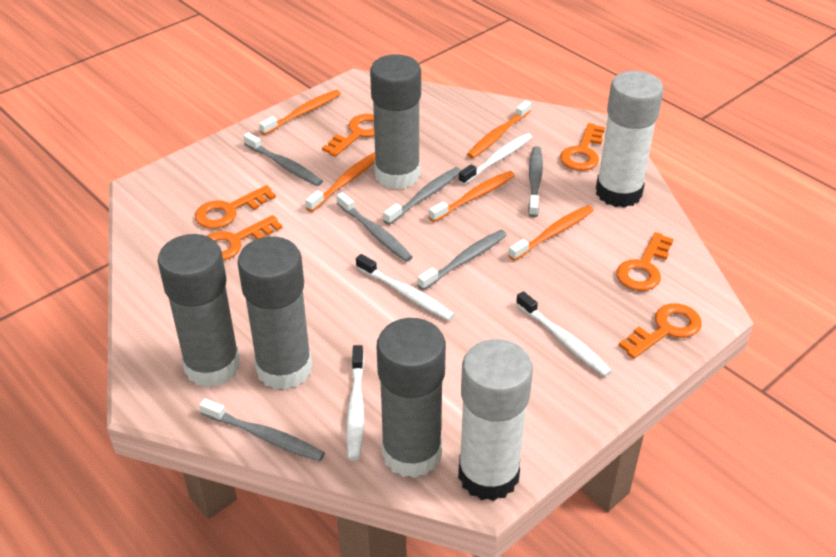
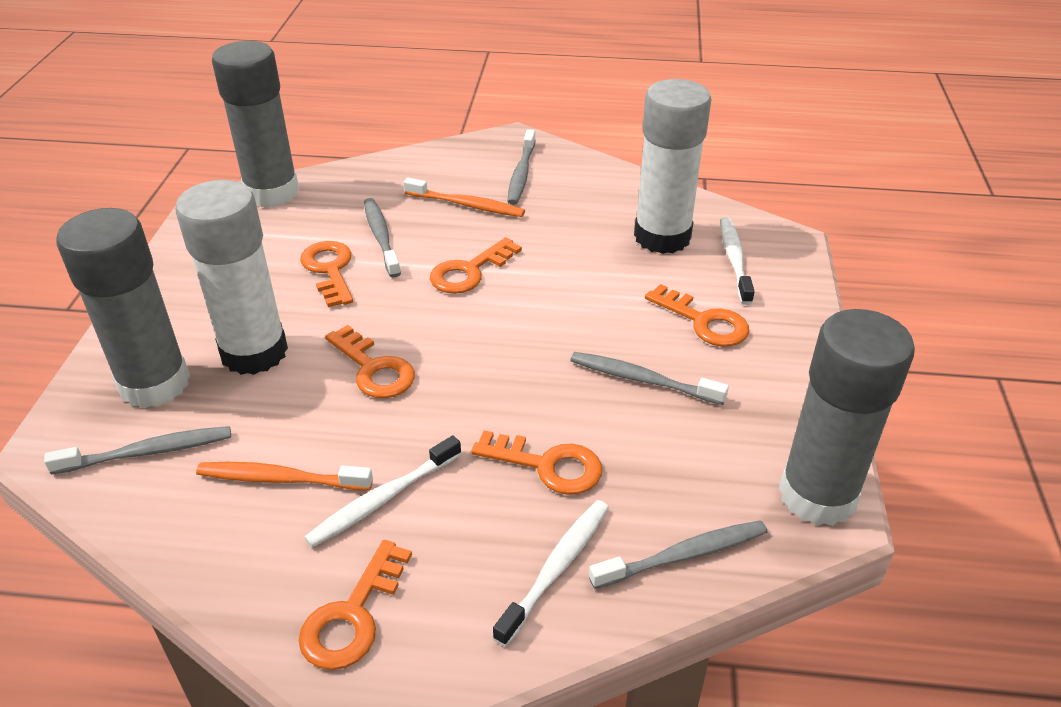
grey glue stick: 4 -> 3
grey toothbrush: 6 -> 5
orange toothbrush: 5 -> 2
white toothbrush: 4 -> 3

